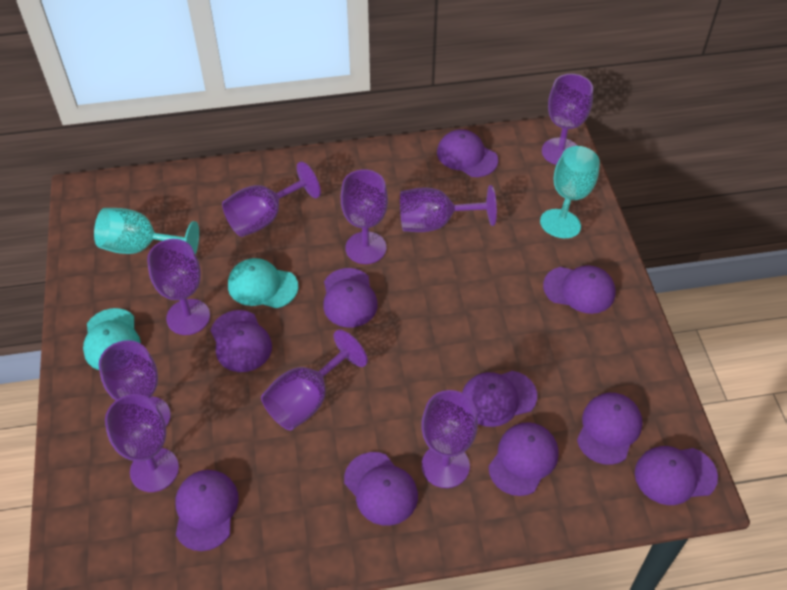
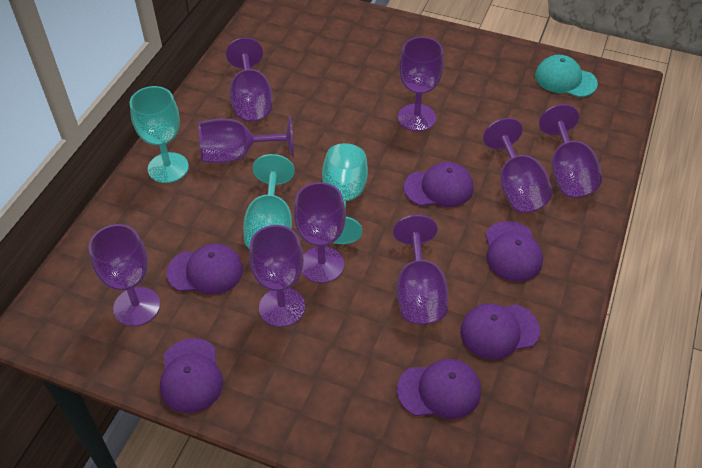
purple cap: 10 -> 6
turquoise cap: 2 -> 1
turquoise goblet: 2 -> 3

